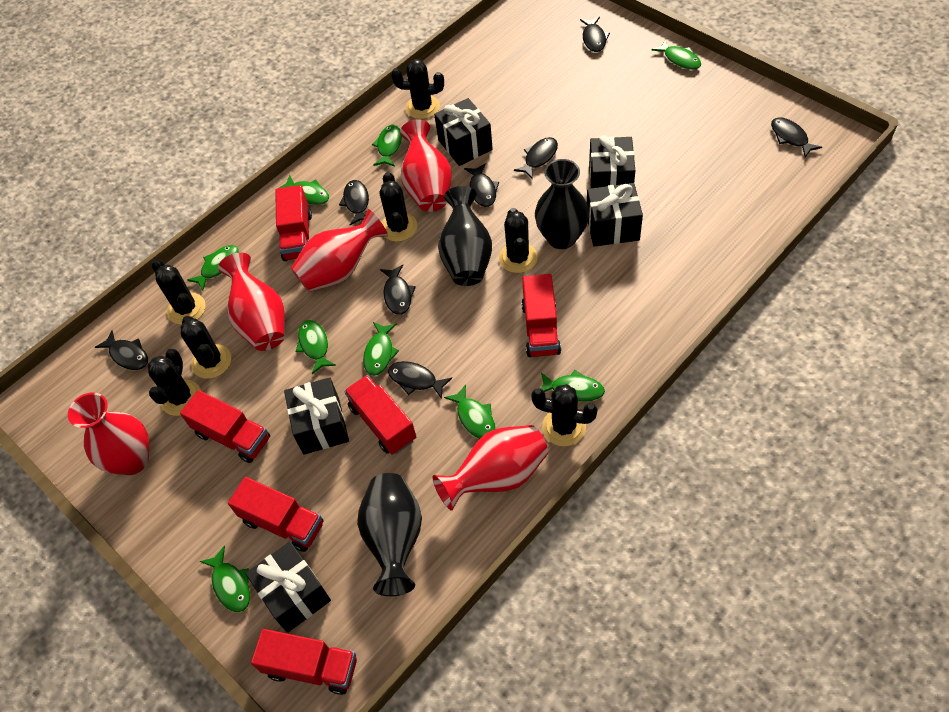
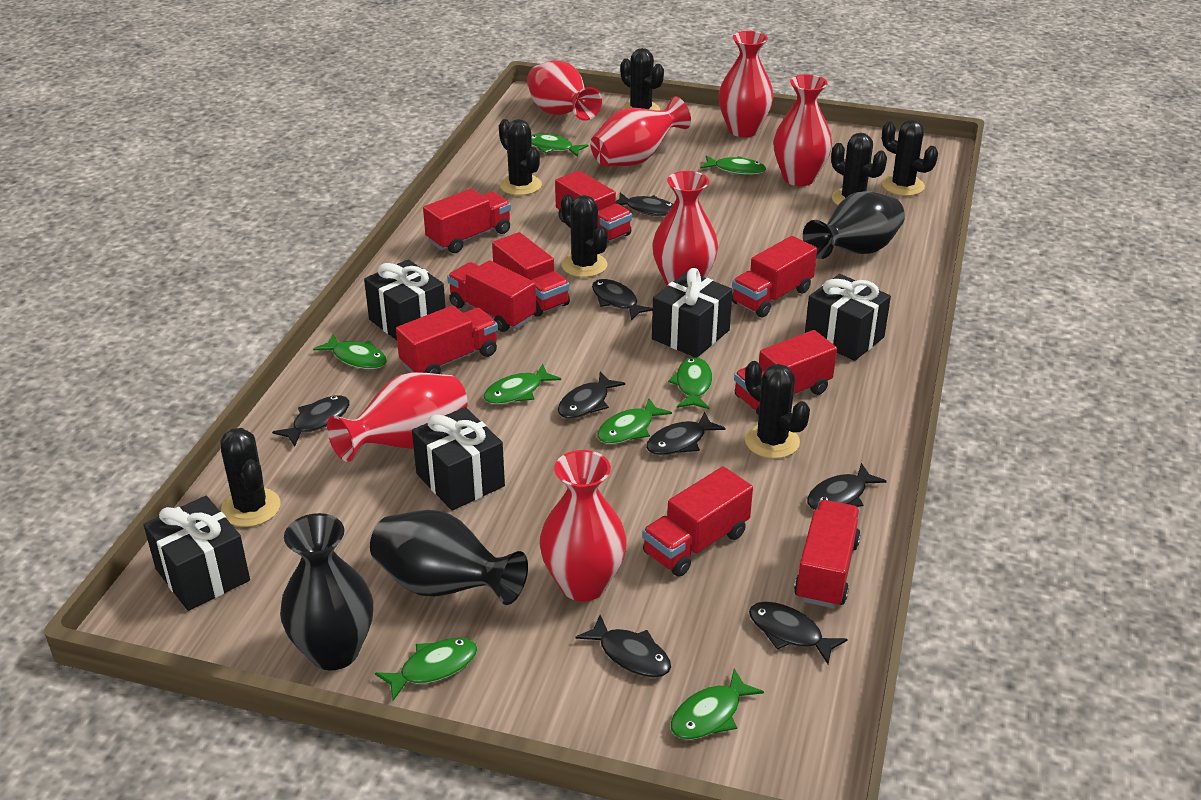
green fish: 9 -> 8
red truck: 6 -> 9
red vase: 5 -> 7

